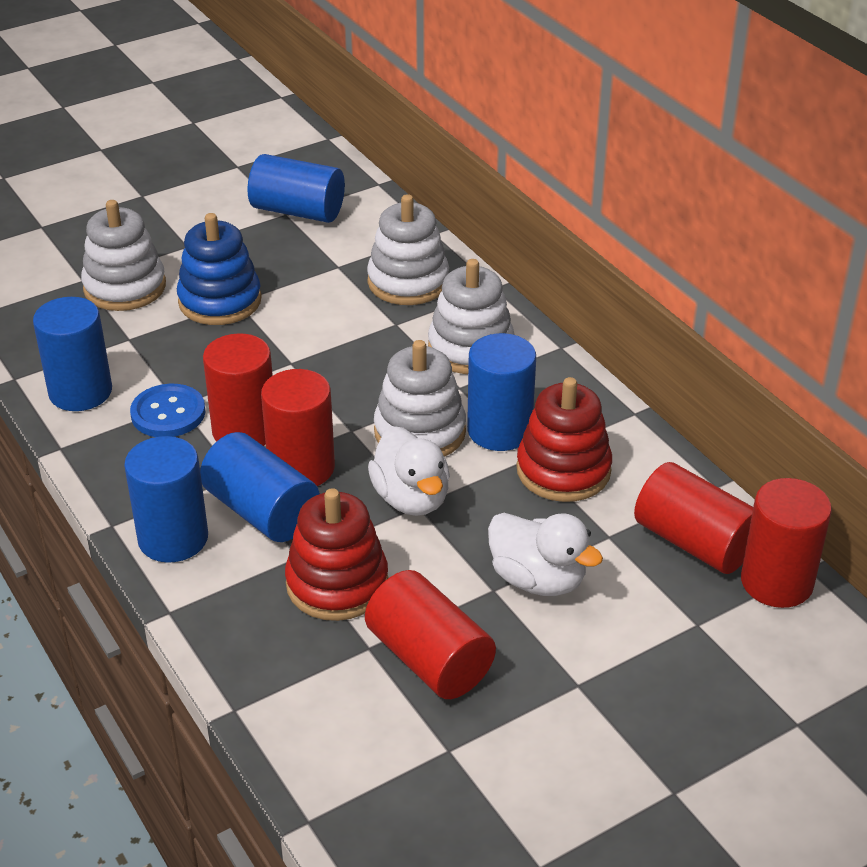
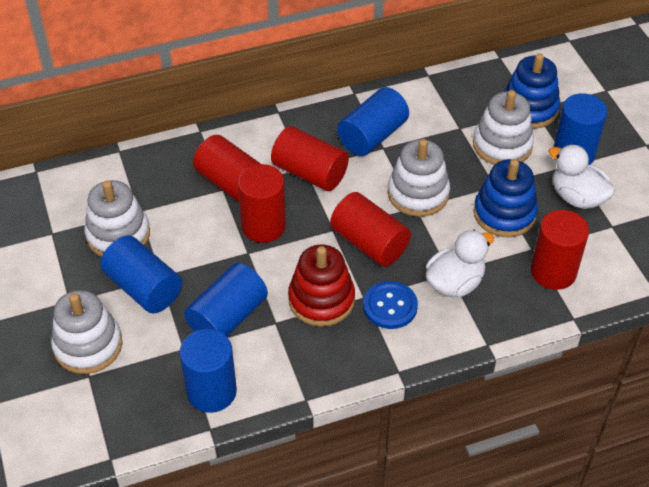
blue stacking toy: 1 -> 2
red stacking toy: 2 -> 1

